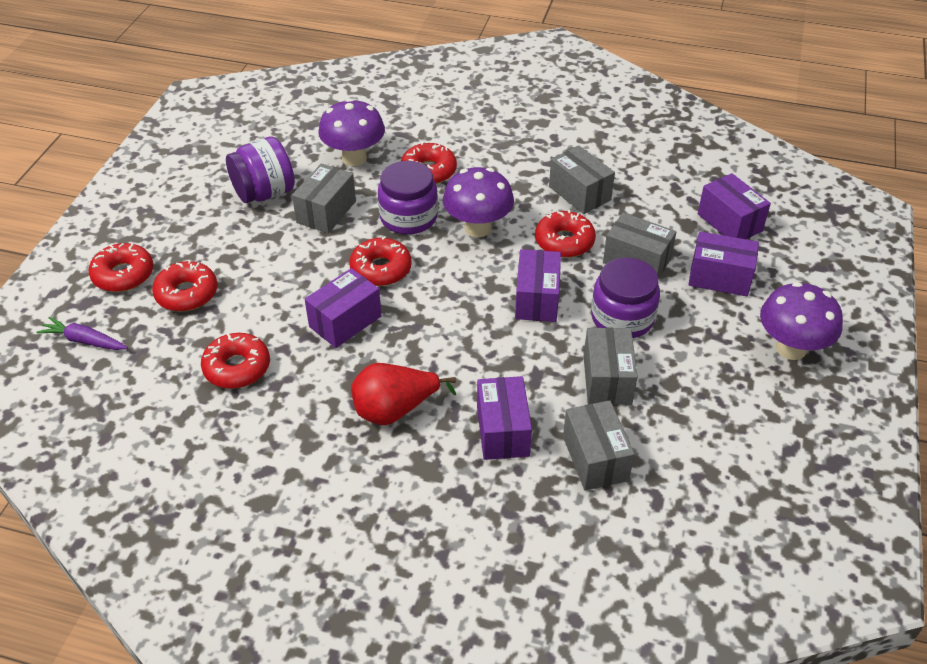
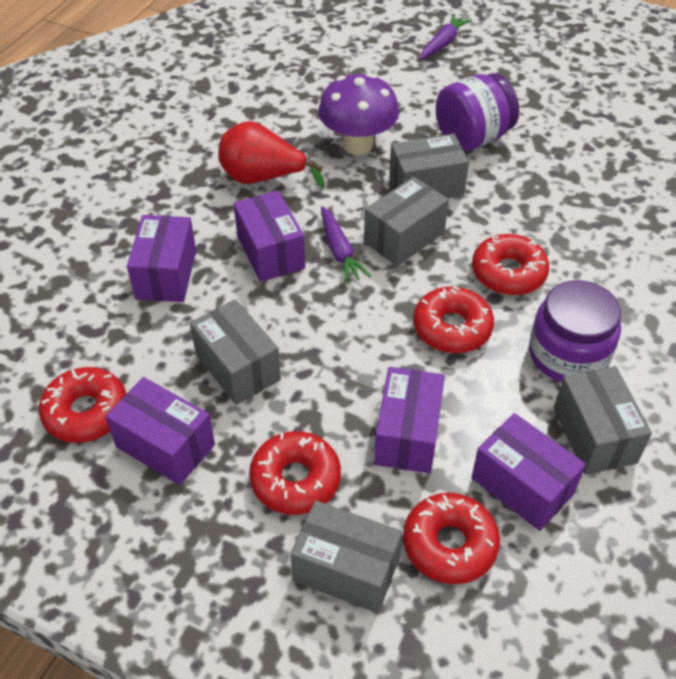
purple carrot: 1 -> 2
purple jar: 3 -> 2
purple mushroom: 3 -> 1
red donut: 6 -> 5

